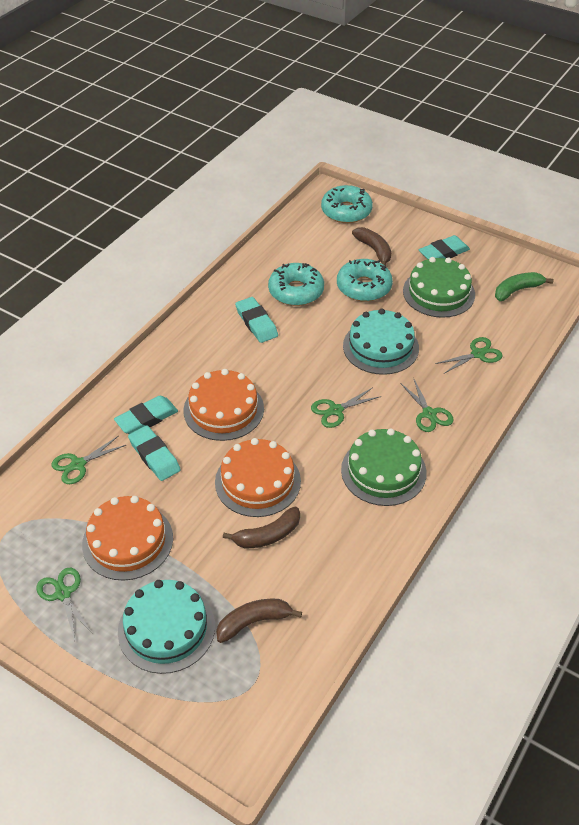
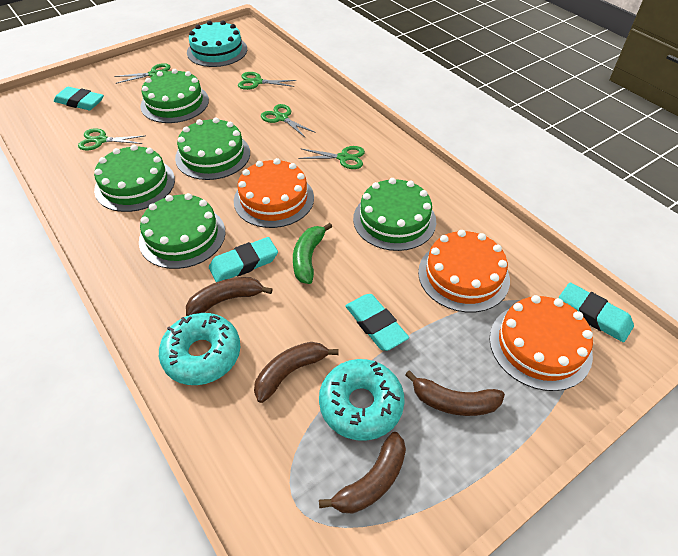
brown banana: 3 -> 4
green cake: 2 -> 5
turquoise cake: 2 -> 1
turquoise donut: 3 -> 2

